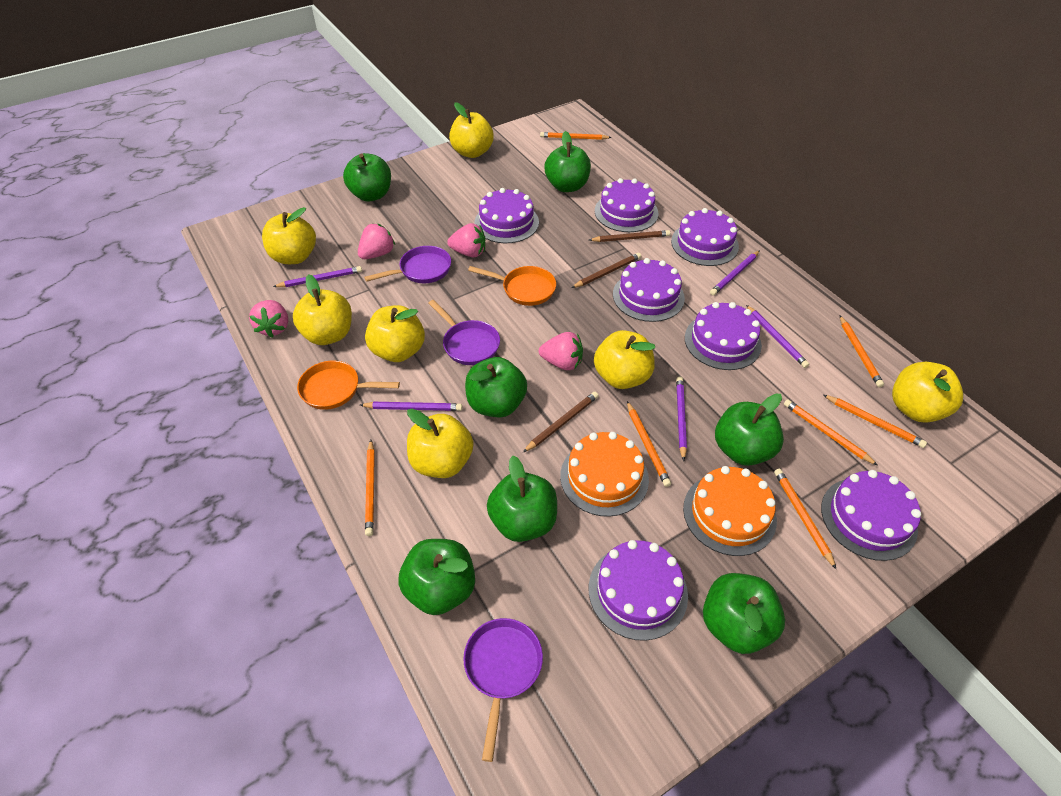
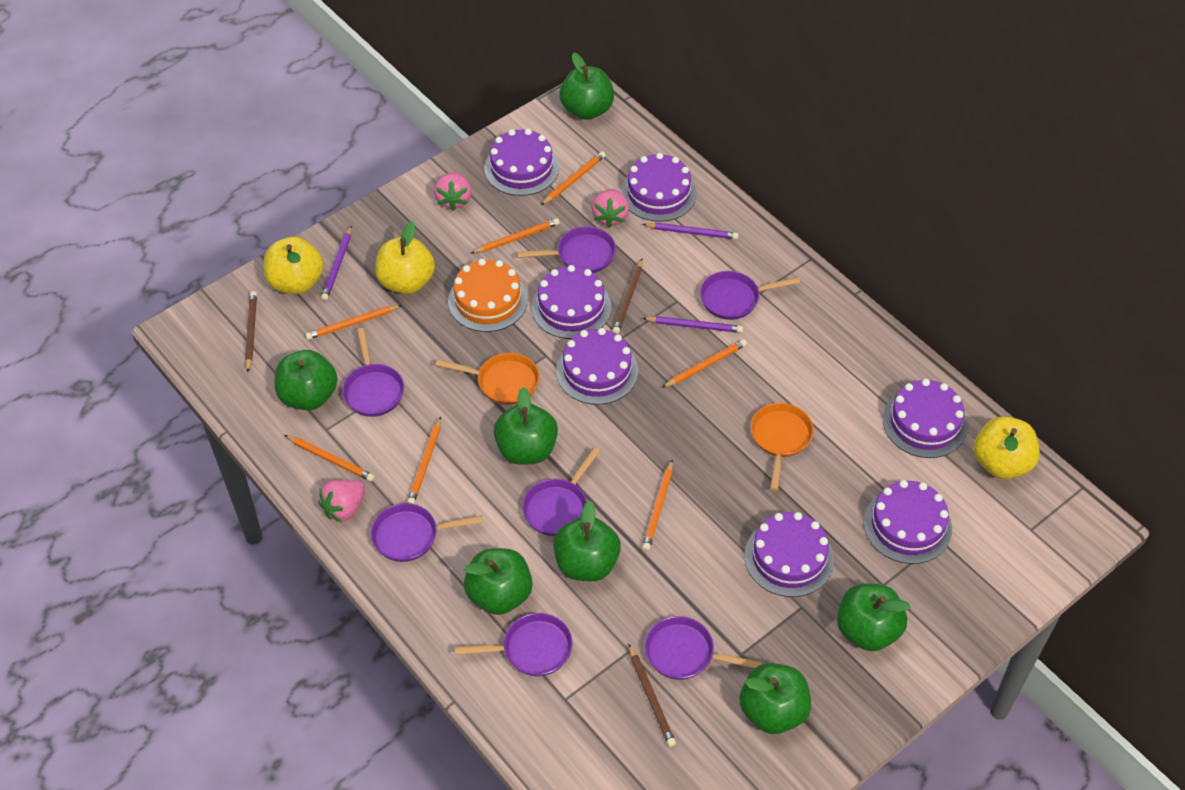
orange cake: 2 -> 1
pink strawberry: 4 -> 3
purple pan: 3 -> 7
purple pencil: 5 -> 3
yellow apple: 7 -> 3

